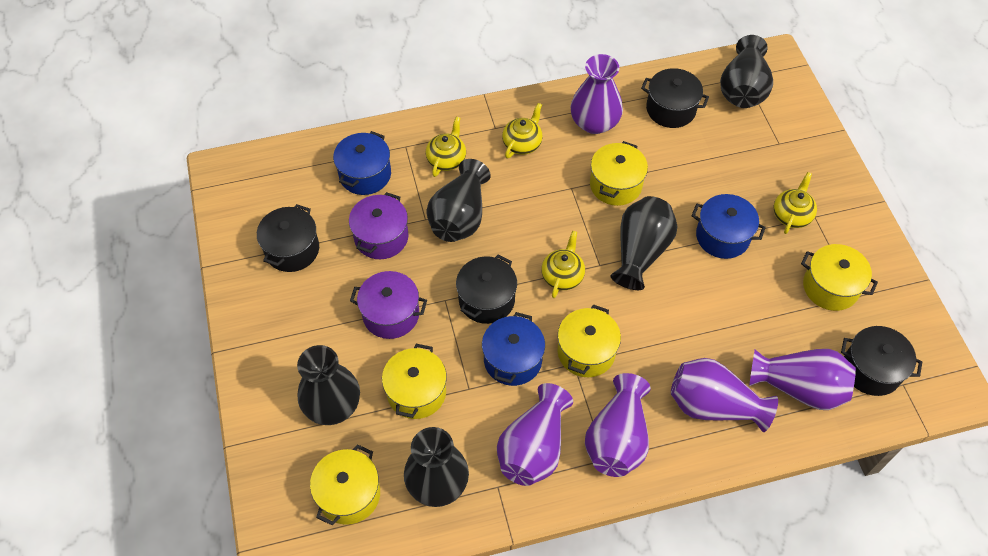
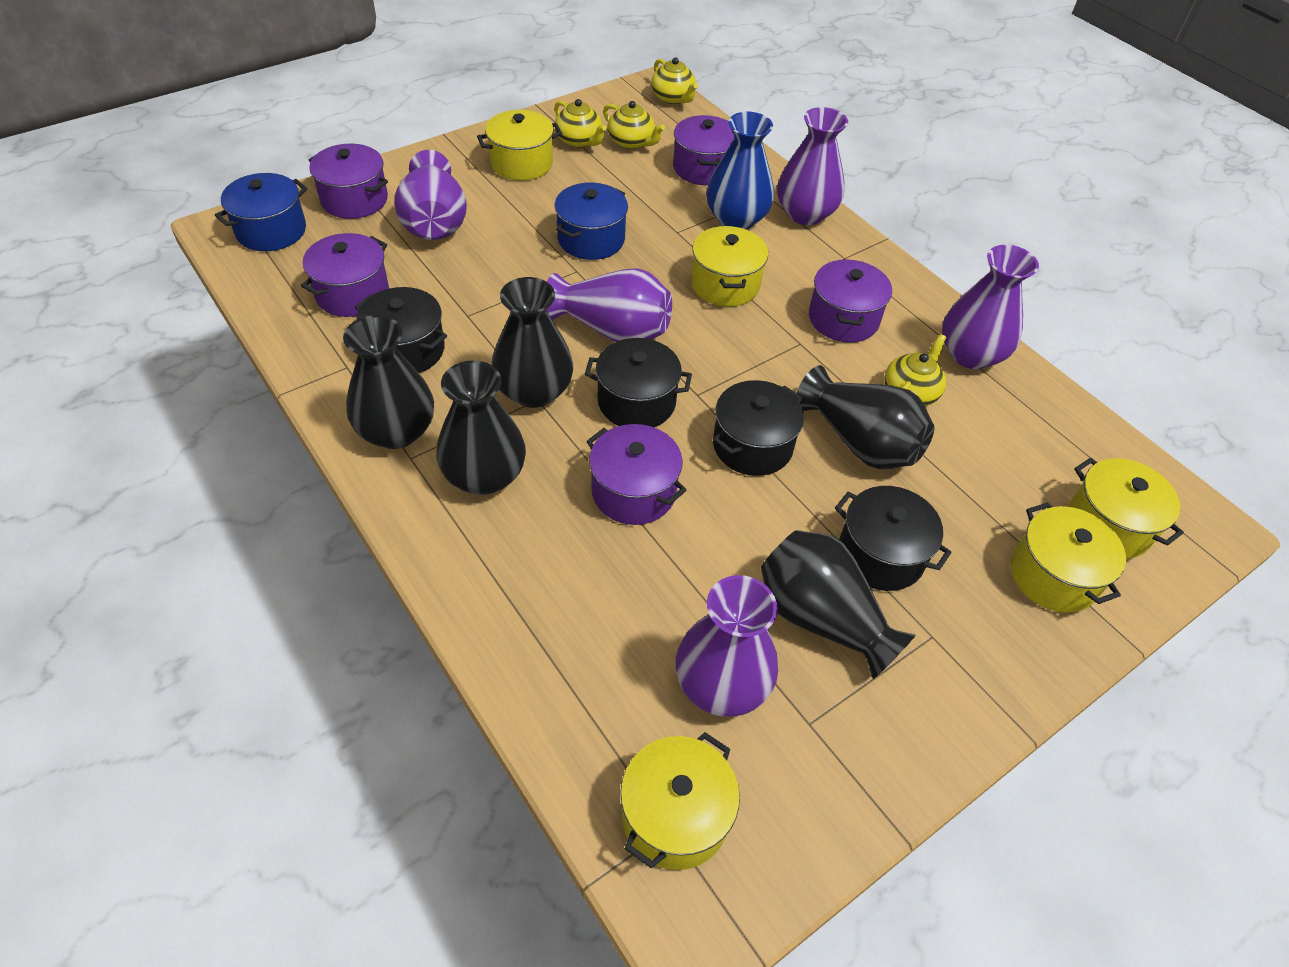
blue pot: 3 -> 2
blue vase: 0 -> 1
purple pot: 2 -> 5

